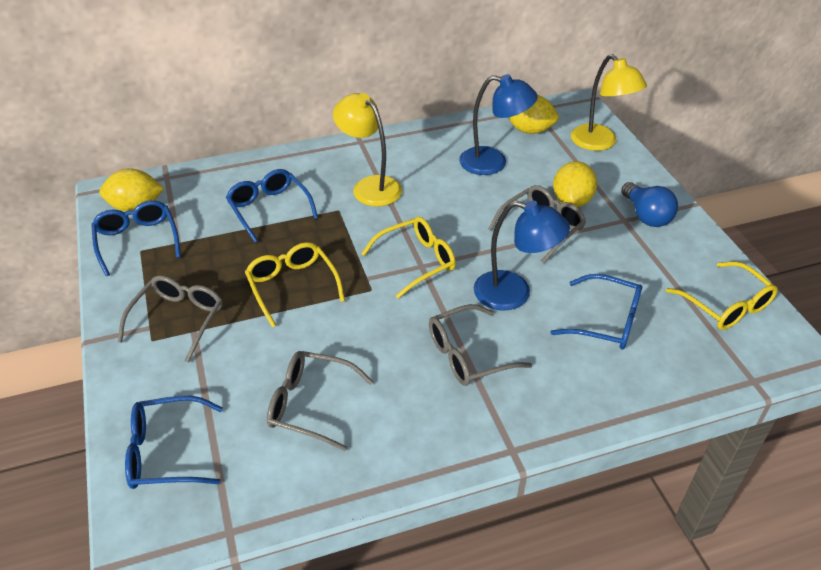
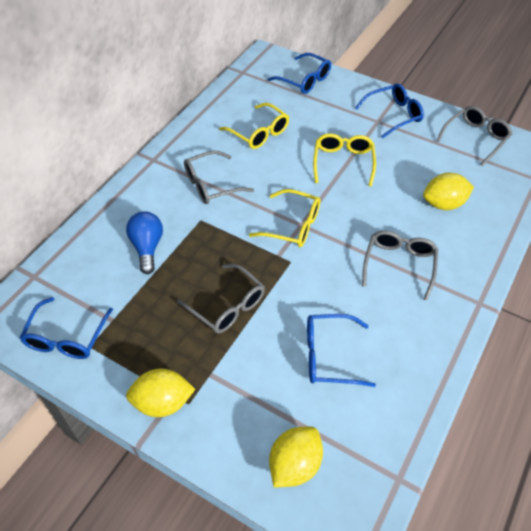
blue lamp: 2 -> 0
yellow lamp: 2 -> 0

